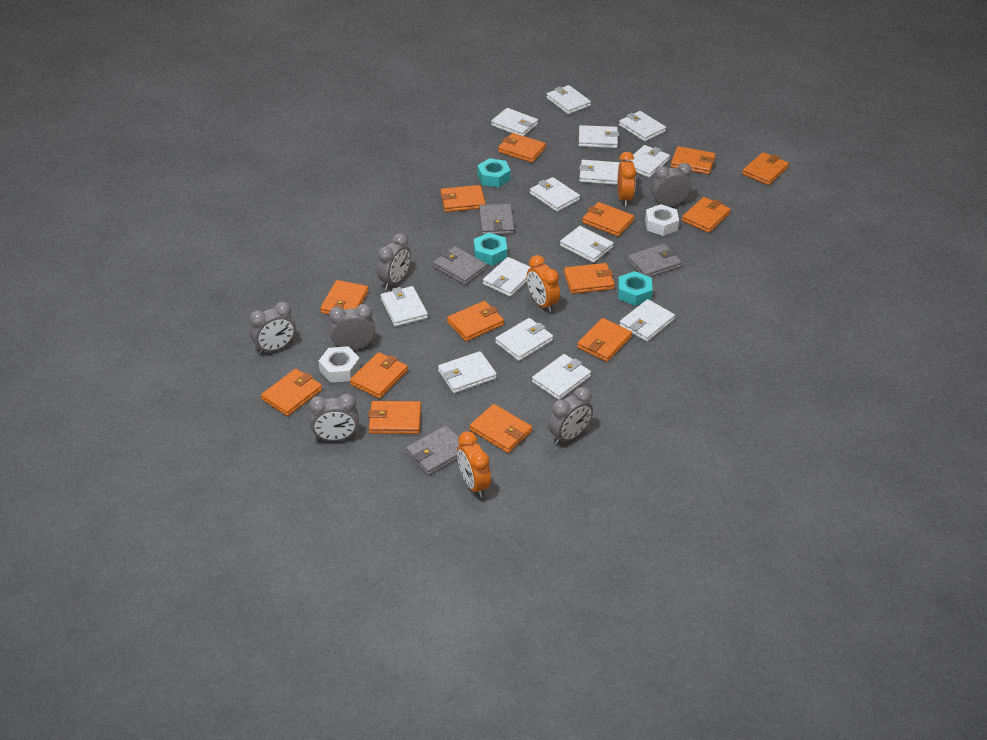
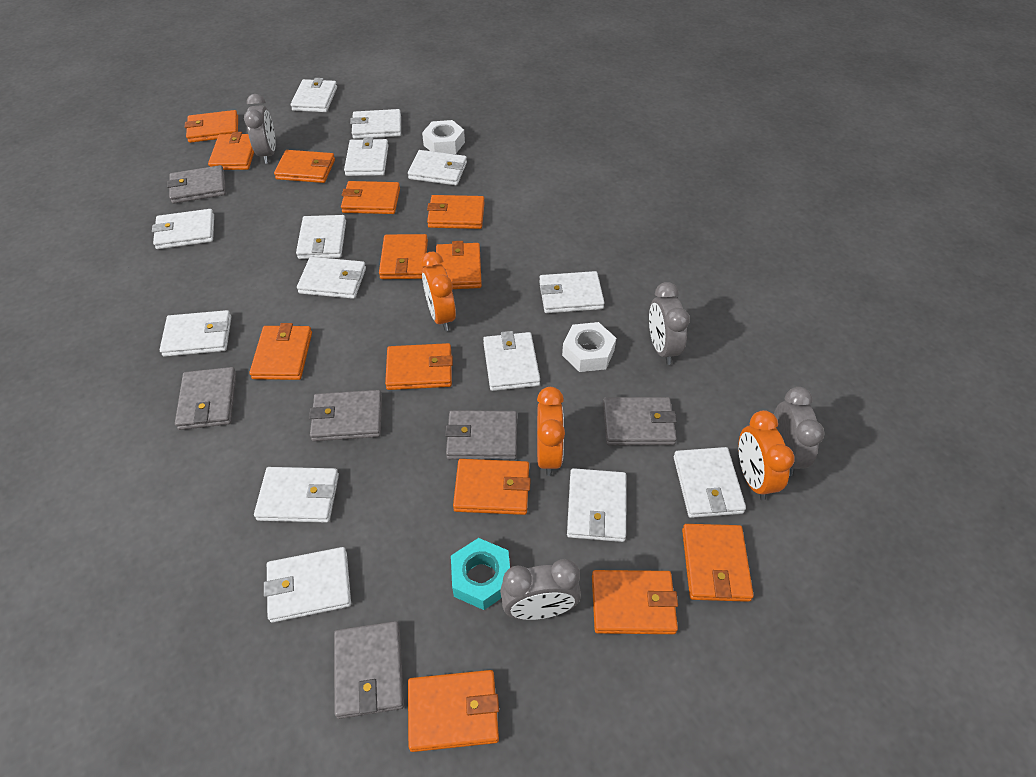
grey clock: 6 -> 4
grey wallet: 4 -> 6
orange wallet: 14 -> 13
turquoise nut: 3 -> 1

